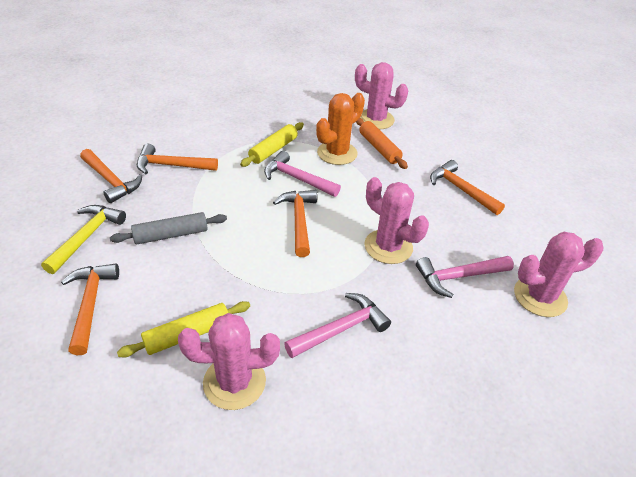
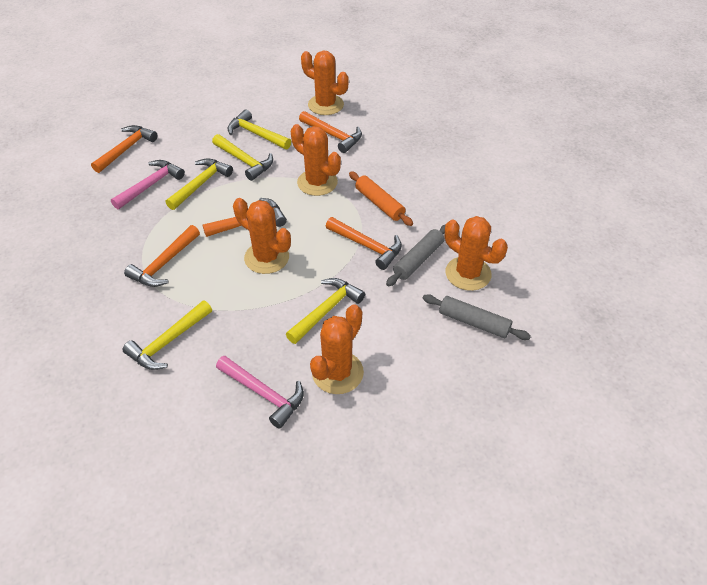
grey rolling pin: 1 -> 2
orange cactus: 1 -> 5
pink cactus: 4 -> 0
pink hammer: 3 -> 2
yellow hammer: 1 -> 5
yellow rolling pin: 2 -> 0

